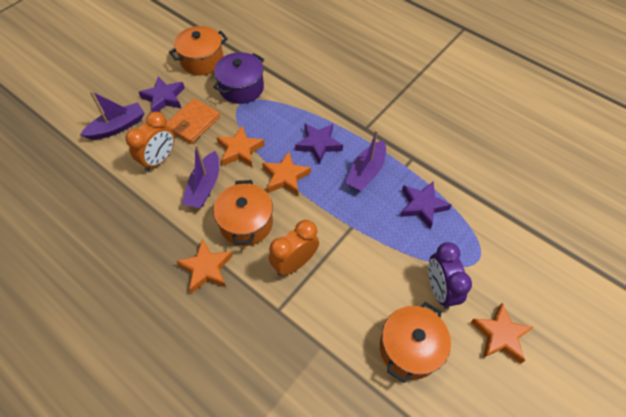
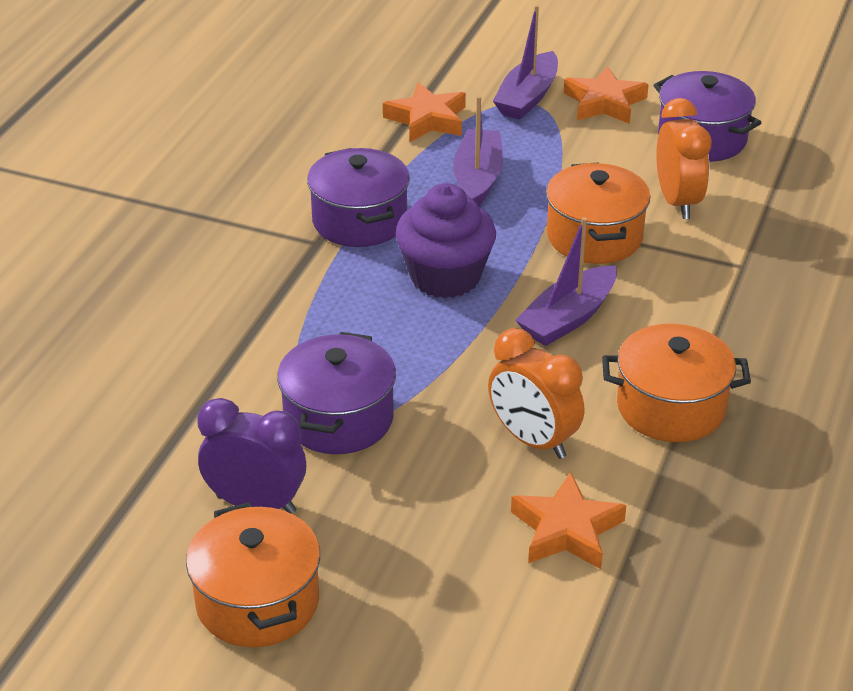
orange star: 4 -> 3
orange wallet: 1 -> 0
purple cupcake: 0 -> 1
purple pot: 1 -> 3
purple star: 3 -> 0

